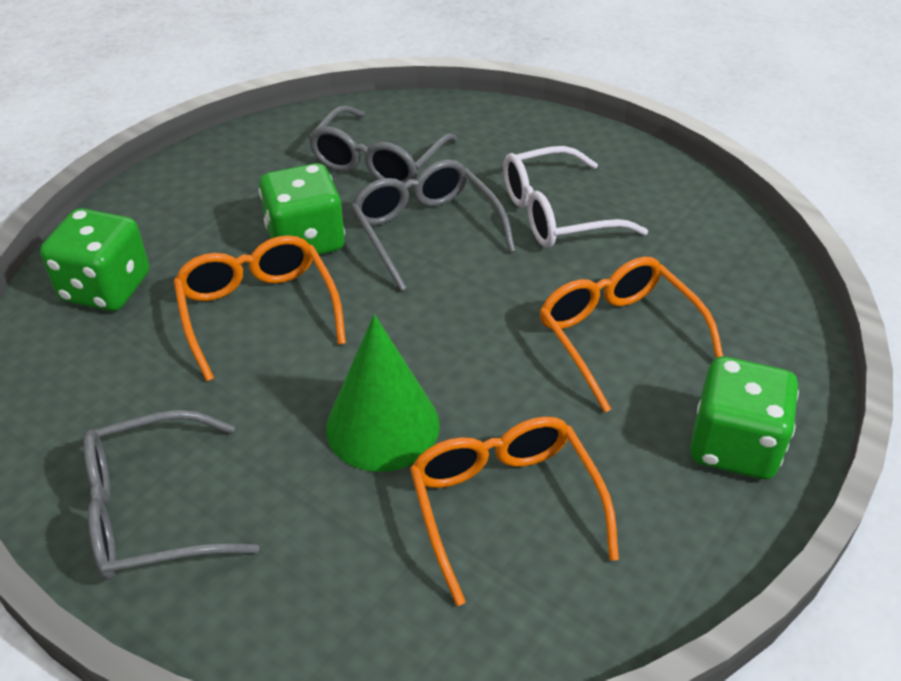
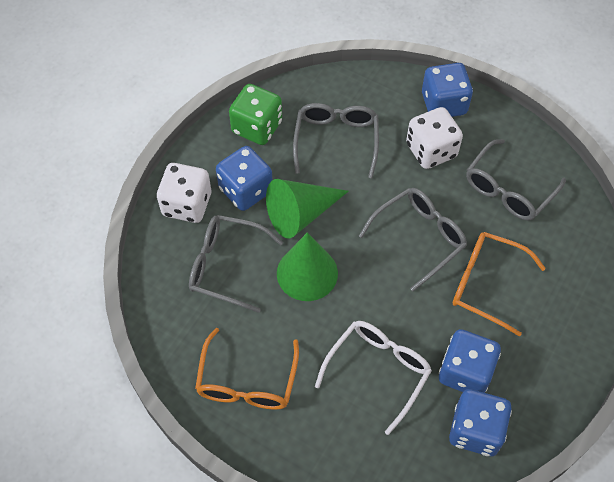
blue dice: 0 -> 4
green cone: 1 -> 2
green dice: 3 -> 1
grey glasses: 3 -> 4
orange glasses: 3 -> 2
white dice: 0 -> 2

